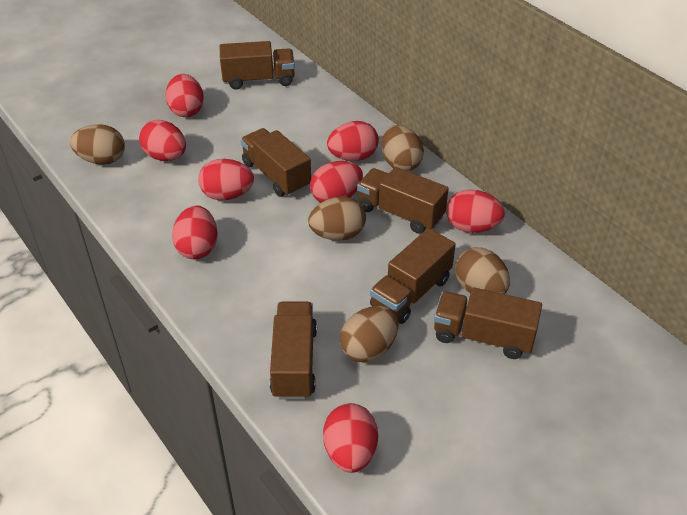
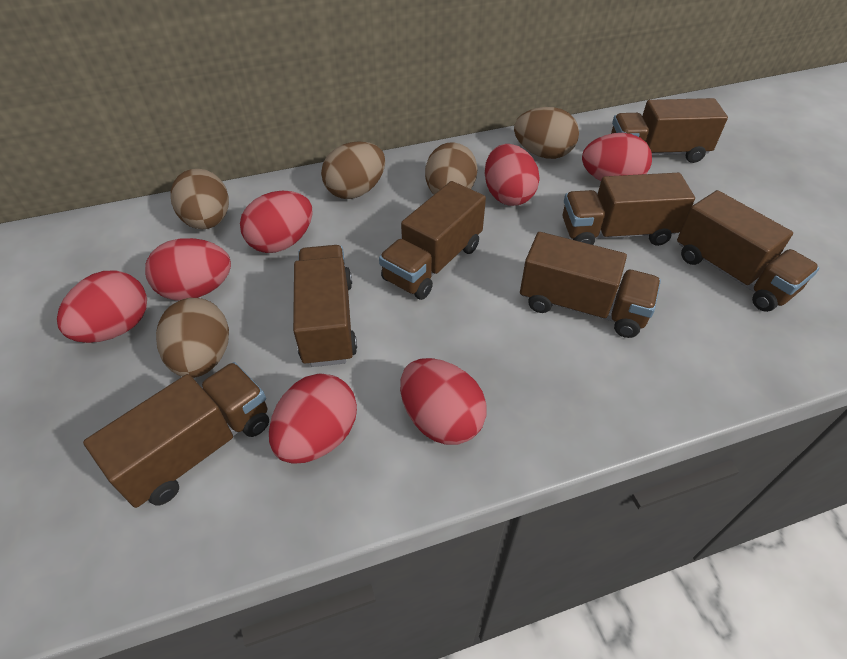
brown truck: 6 -> 7
red egg: 8 -> 7

